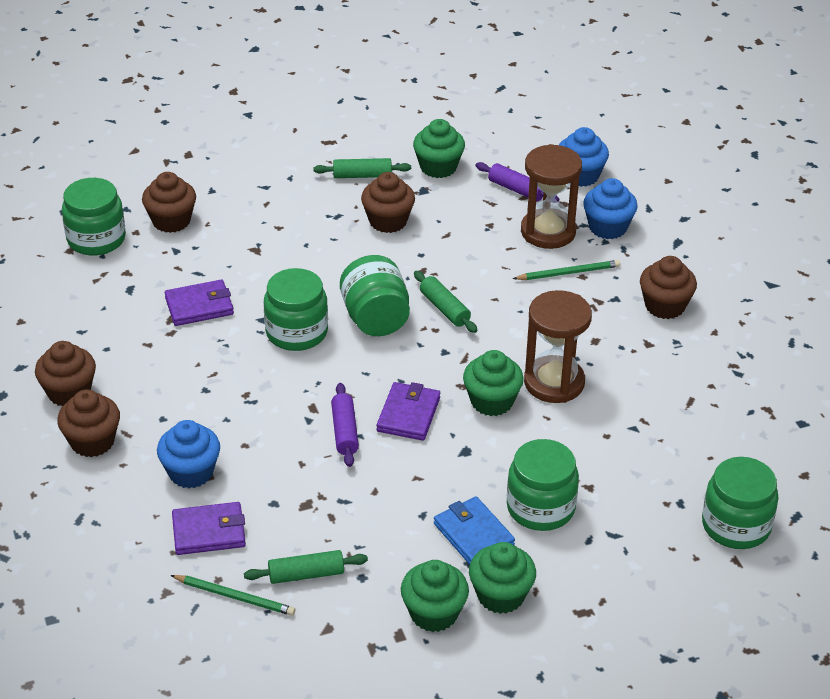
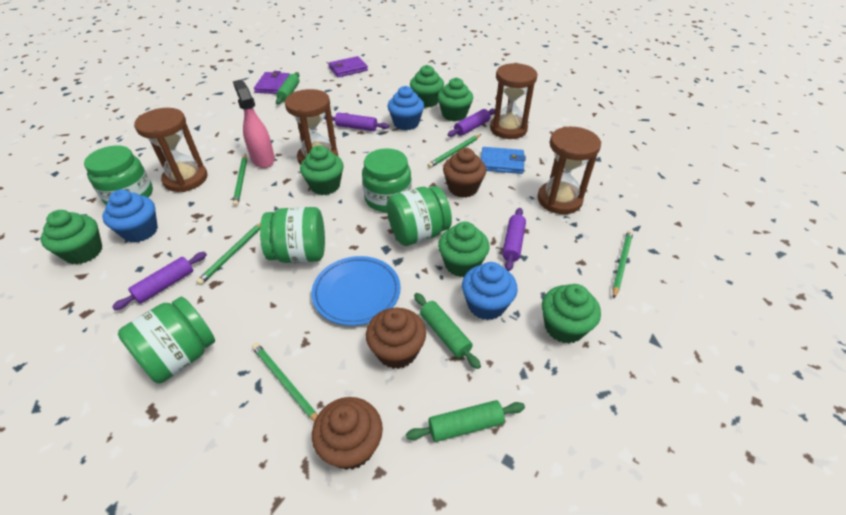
blue plate: 0 -> 1
brown cupcake: 5 -> 3
brown hourglass: 2 -> 4
green cupcake: 4 -> 6
green pencil: 2 -> 5
pink spray bottle: 0 -> 1
purple rolling pin: 2 -> 4
purple wallet: 3 -> 2

